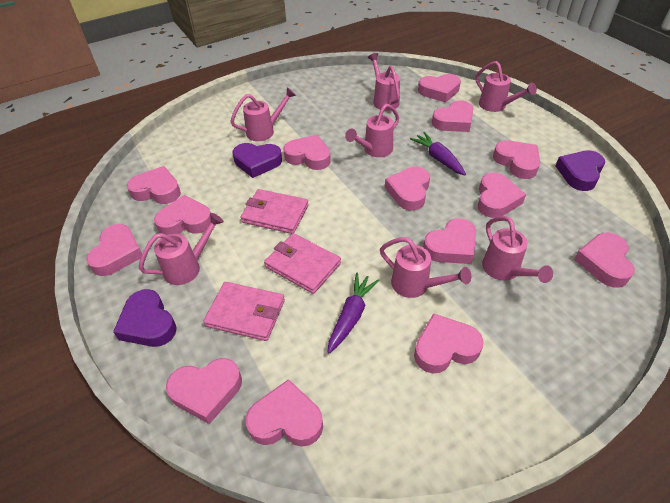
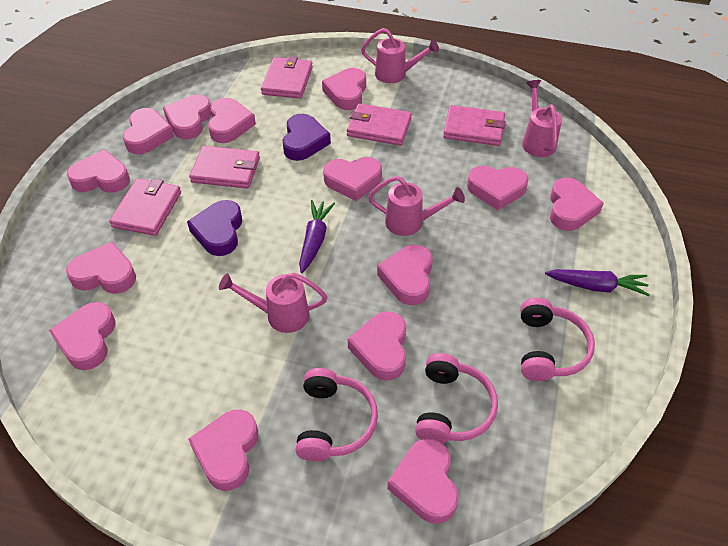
pink headphones: 0 -> 3
pink wallet: 3 -> 5
pink watering can: 7 -> 4
purple heart: 3 -> 2

